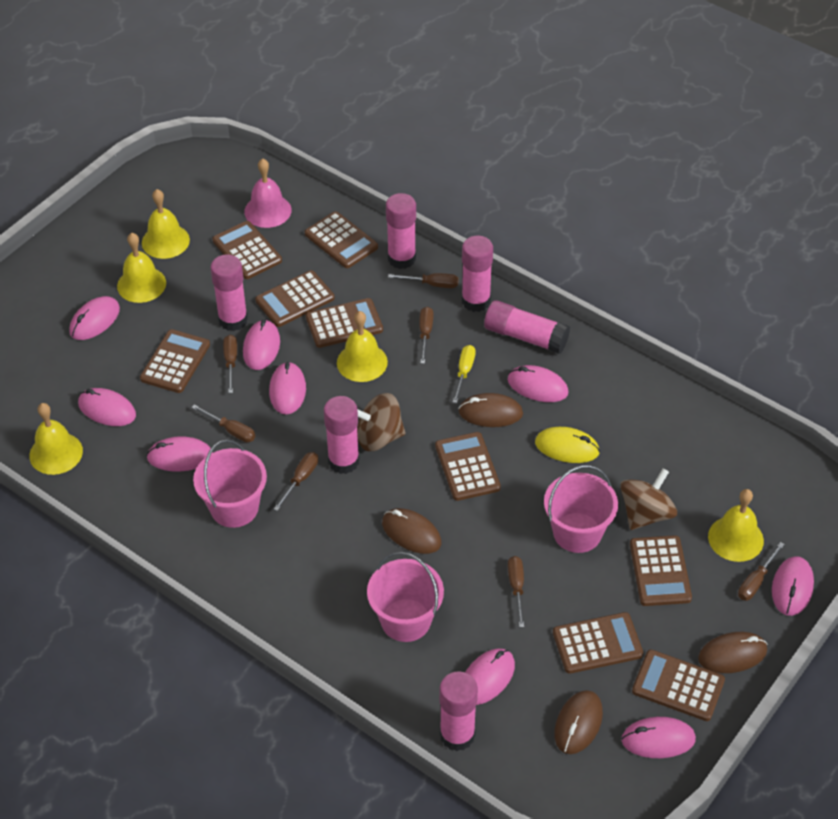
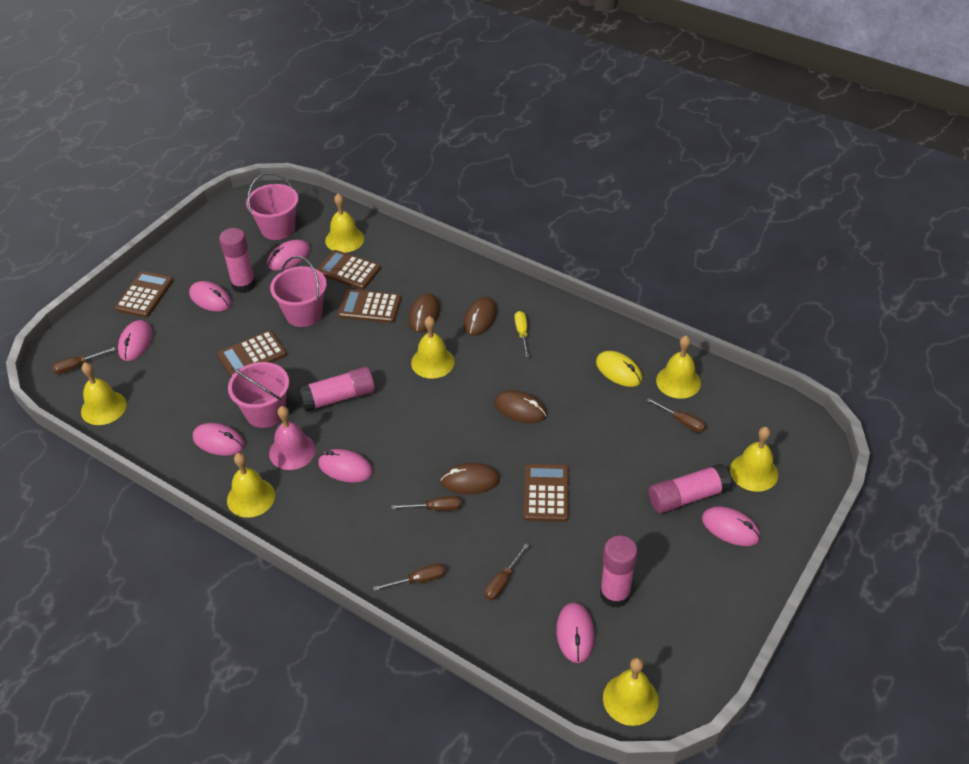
brown calculator: 9 -> 5
brown screwdriver: 7 -> 5
brown spinning top: 2 -> 0
pink glue stick: 6 -> 4
pink mouse: 9 -> 7
yellow bell: 5 -> 7

